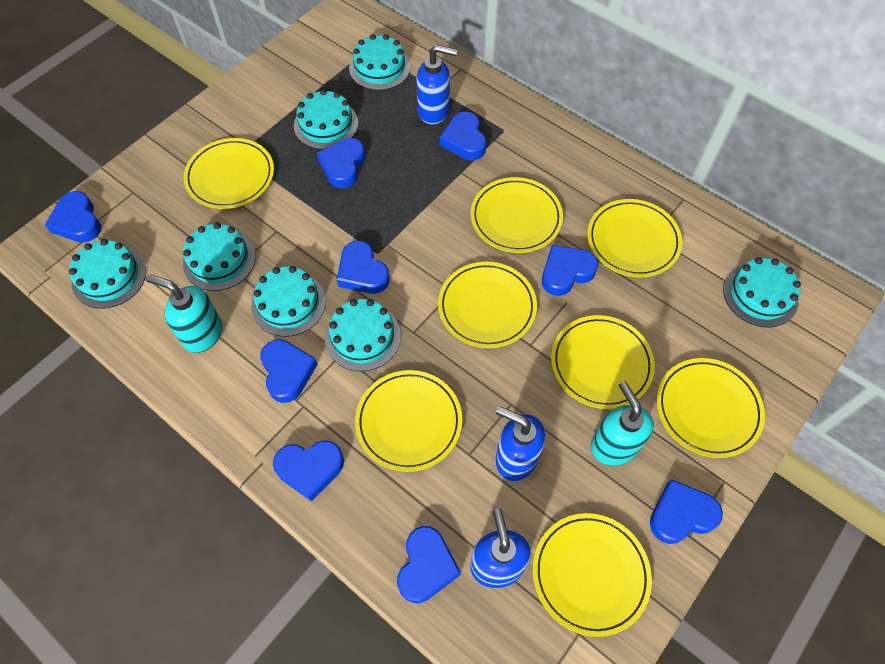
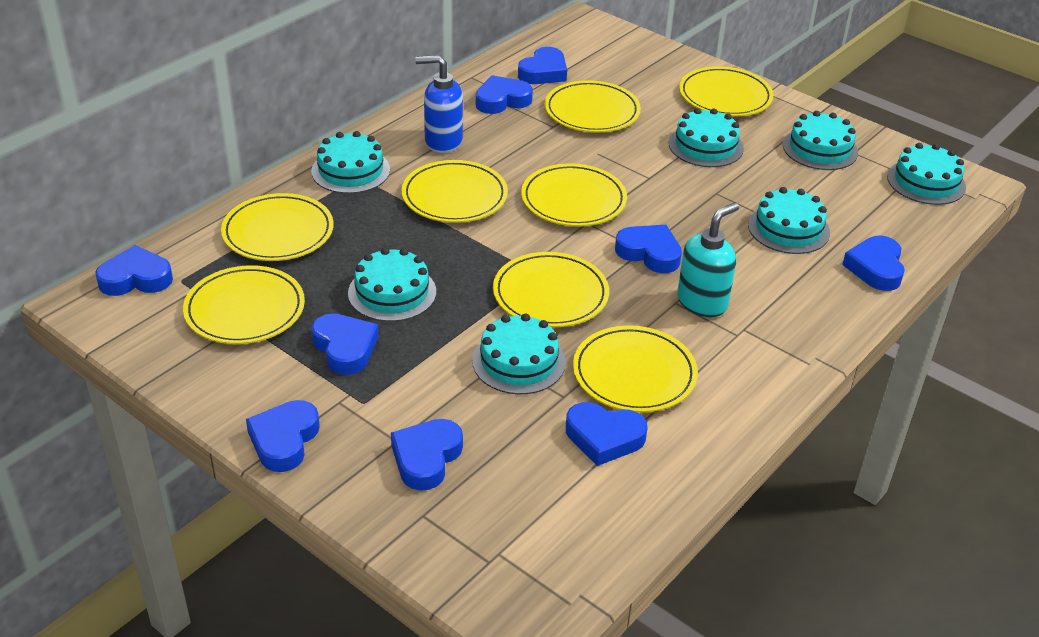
blue soap dispenser: 3 -> 1
turquoise soap dispenser: 2 -> 1

